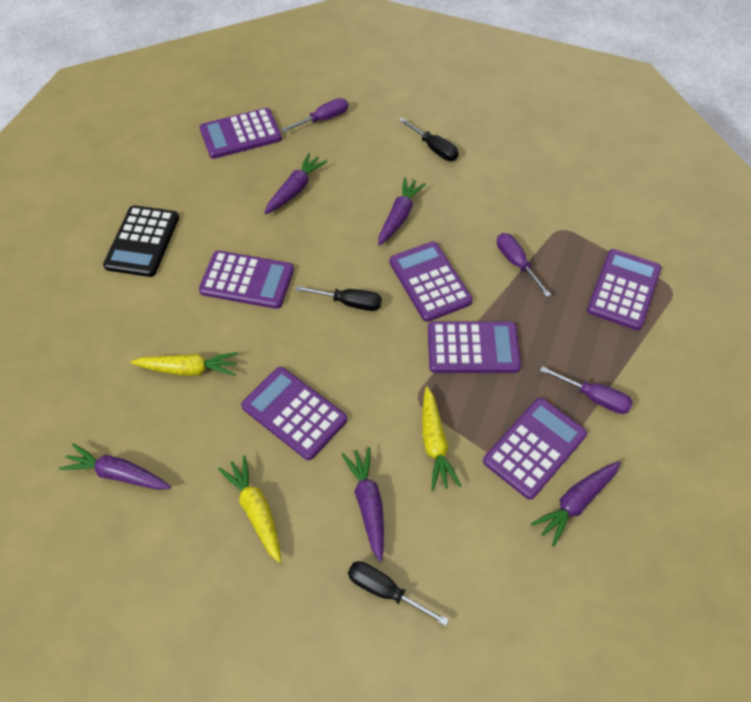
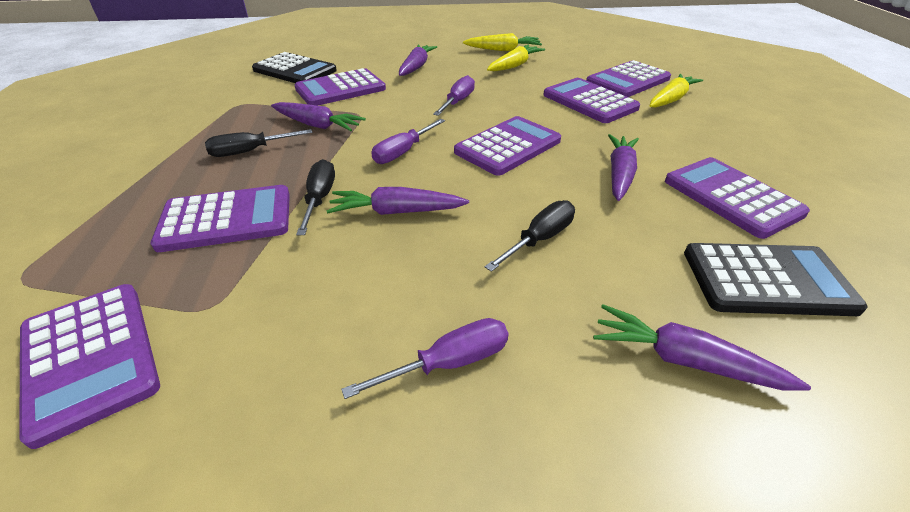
black calculator: 1 -> 2

